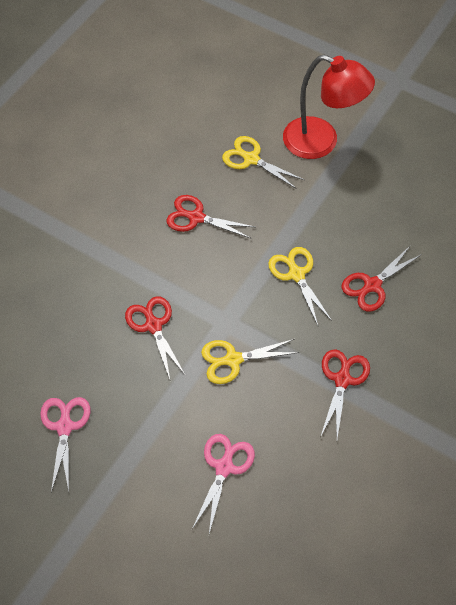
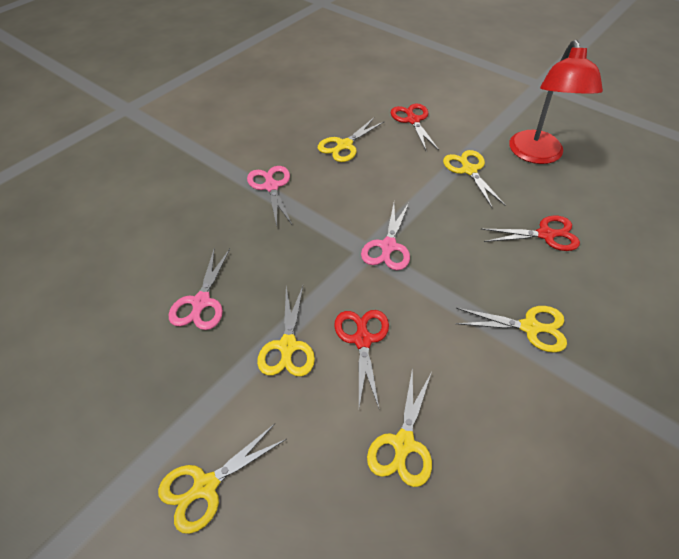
pink scissors: 2 -> 3
red scissors: 4 -> 3
yellow scissors: 3 -> 6

